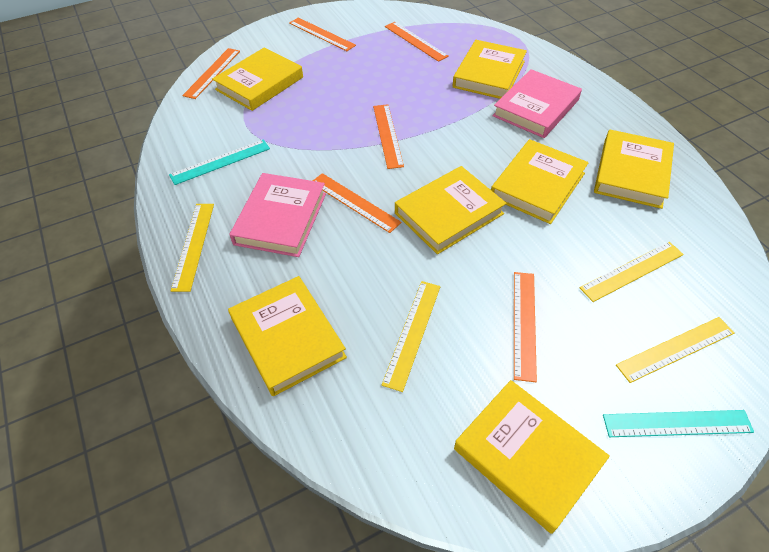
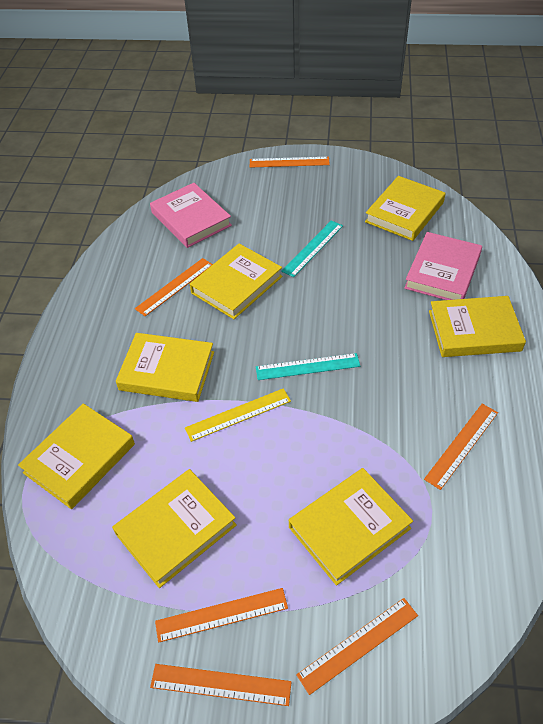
yellow ruler: 4 -> 1

